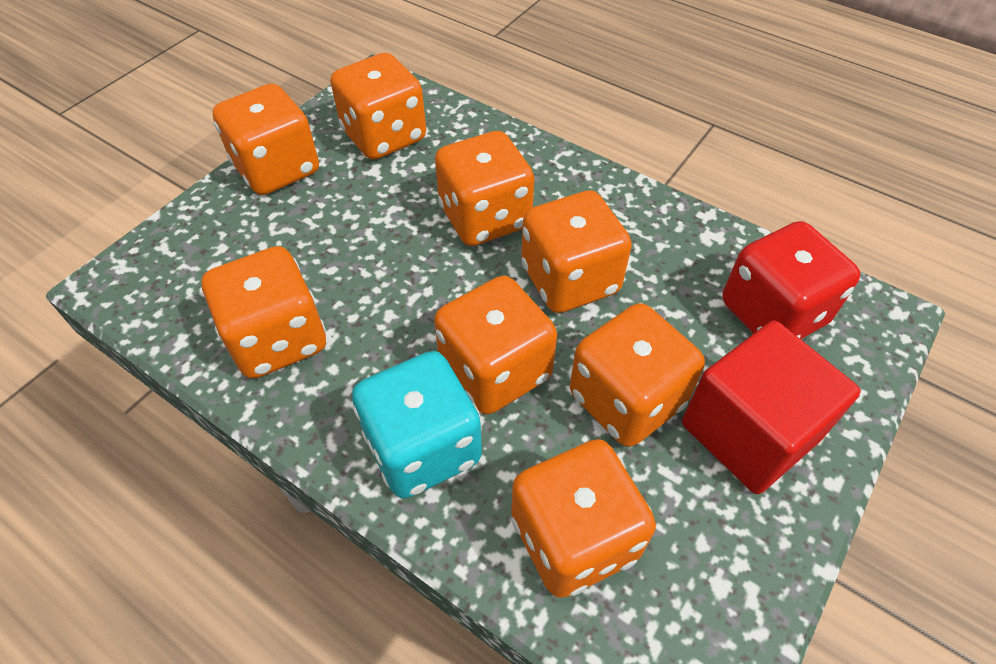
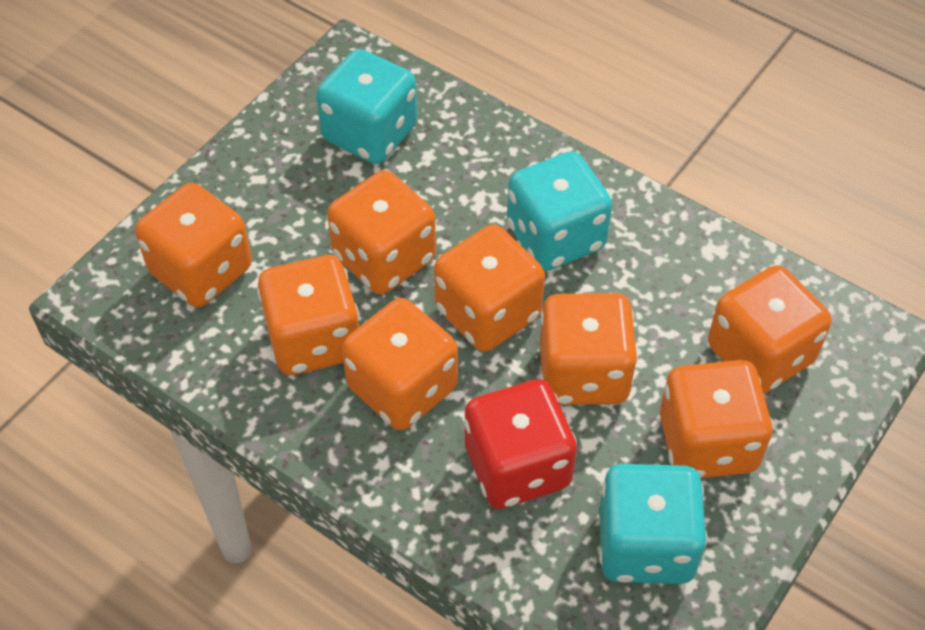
red cube: 1 -> 0
turquoise dice: 1 -> 3

